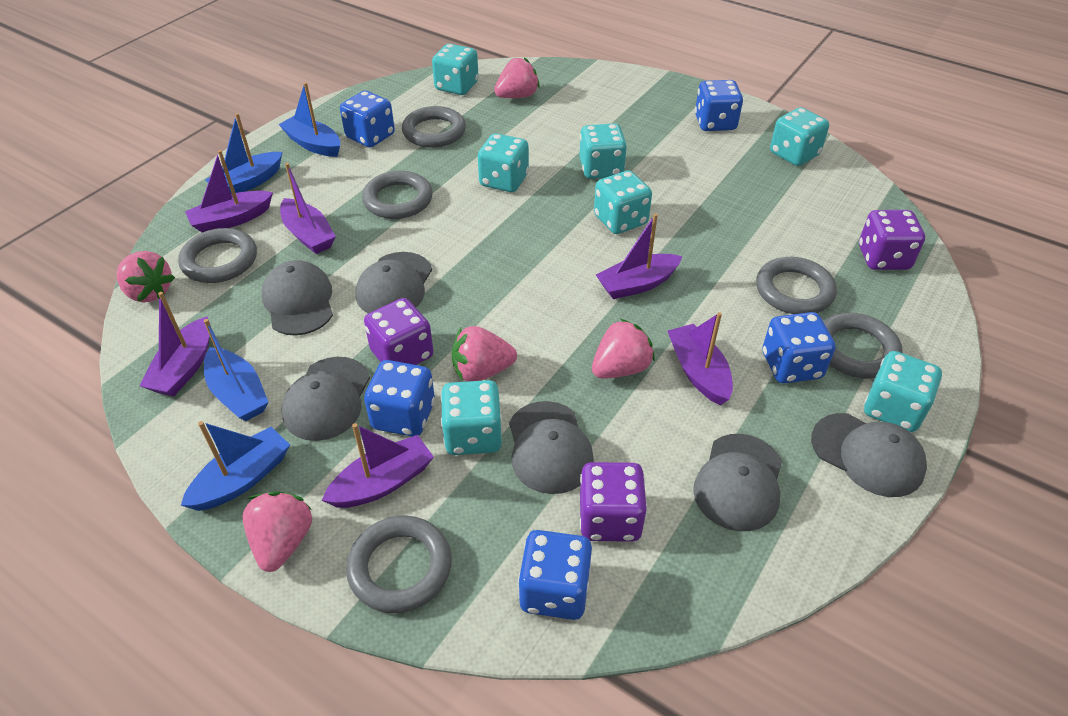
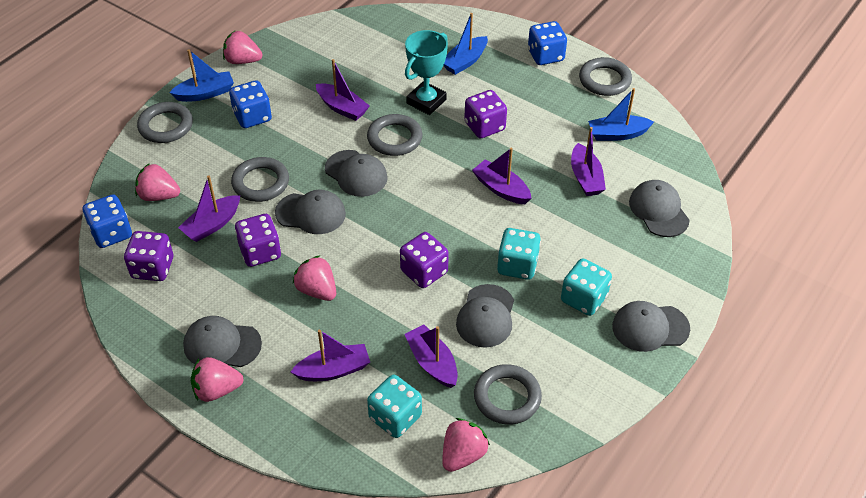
blue boat: 4 -> 3
blue dice: 5 -> 3
grey ring: 6 -> 5
purple dice: 3 -> 4
turquoise dice: 7 -> 3
turquoise trophy: 0 -> 1

